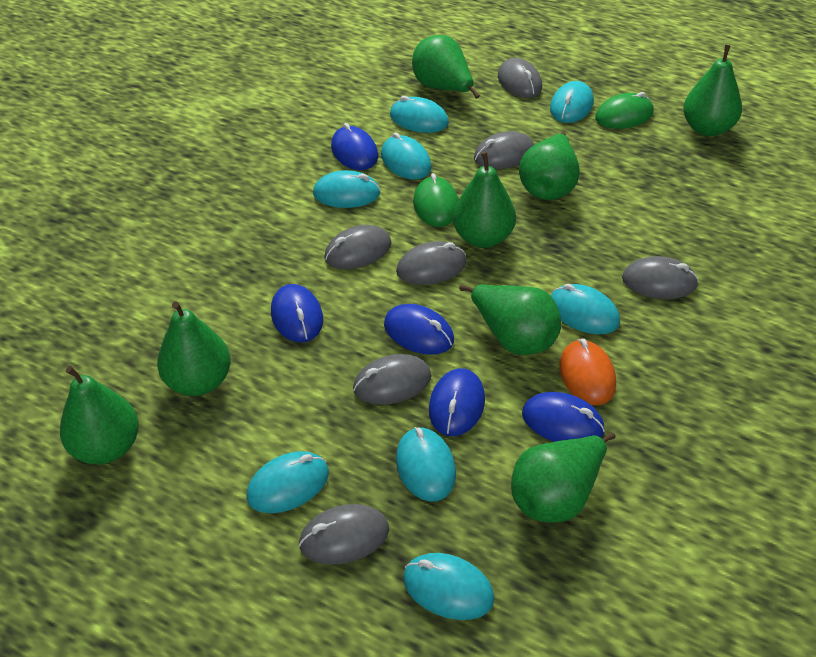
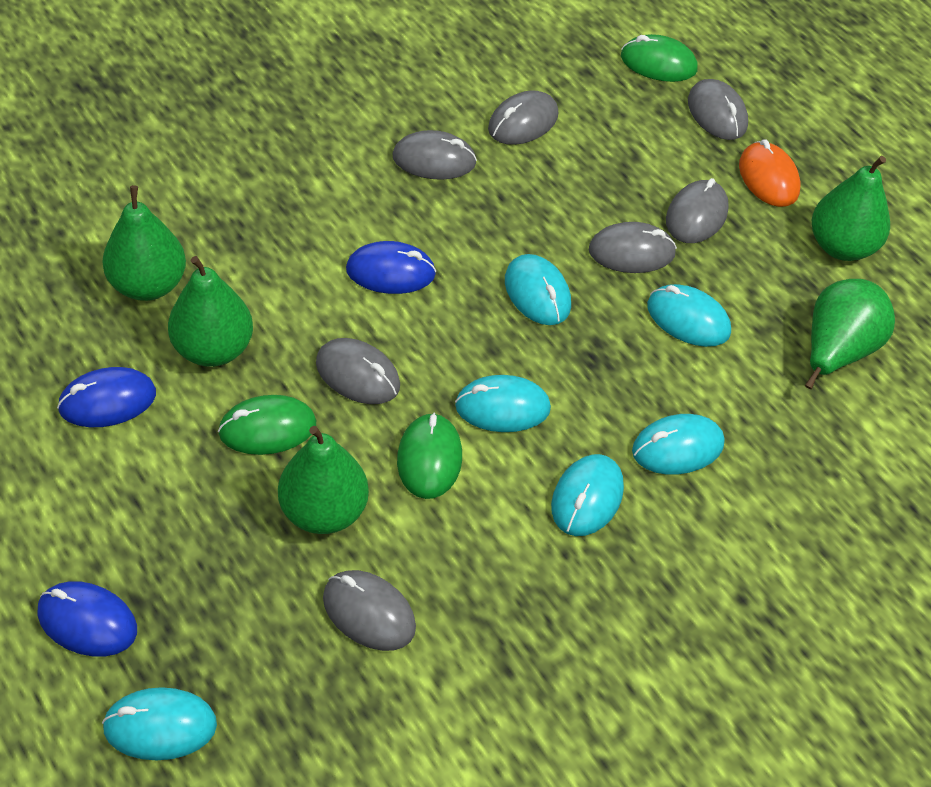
blue mouse: 5 -> 3
green mouse: 2 -> 3
green pear: 8 -> 5
turquoise mouse: 8 -> 6

